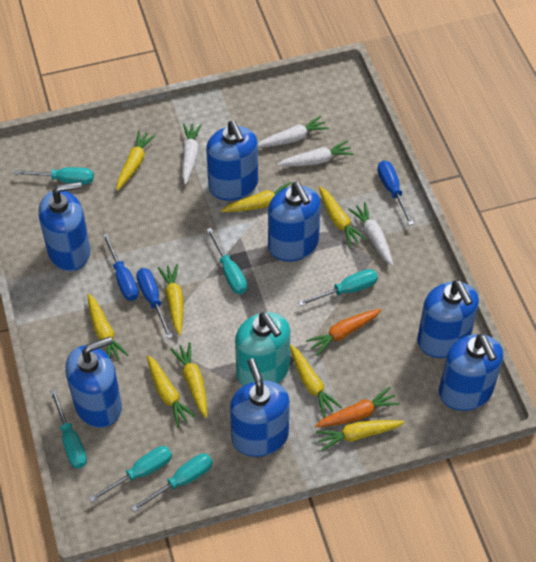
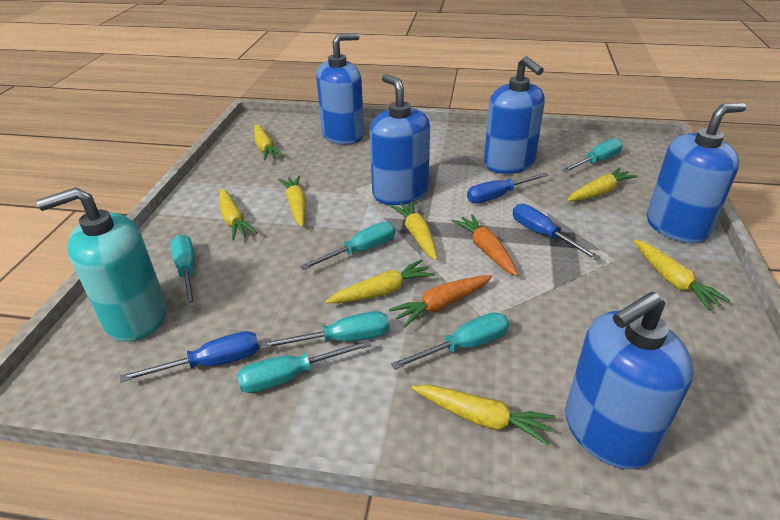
blue soap dispenser: 7 -> 5
white carrot: 4 -> 0
yellow carrot: 9 -> 8

